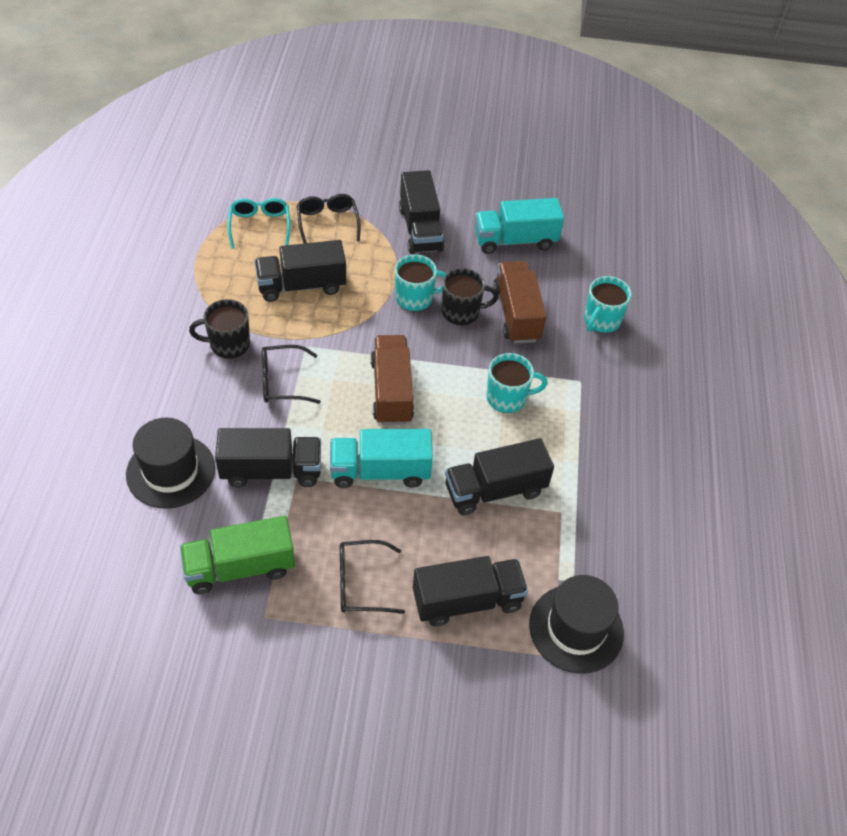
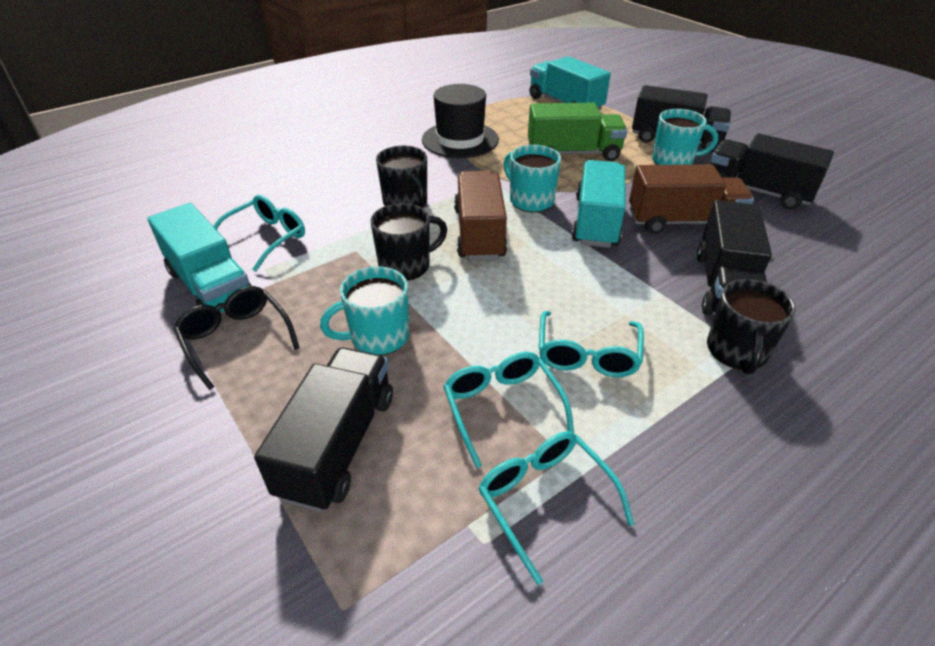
black glasses: 3 -> 1
black hat: 2 -> 1
black mug: 2 -> 3
black truck: 5 -> 4
turquoise glasses: 1 -> 4
turquoise truck: 2 -> 3

